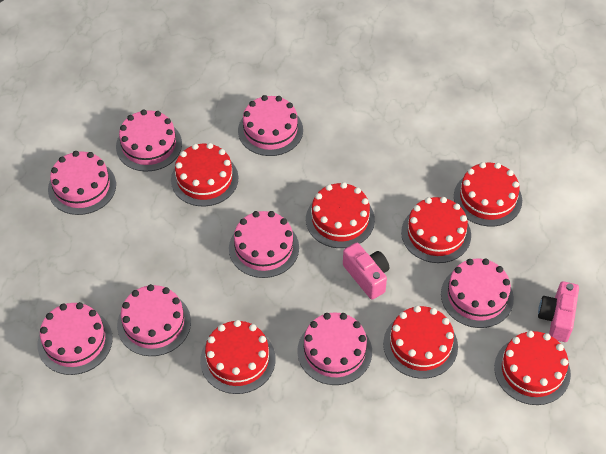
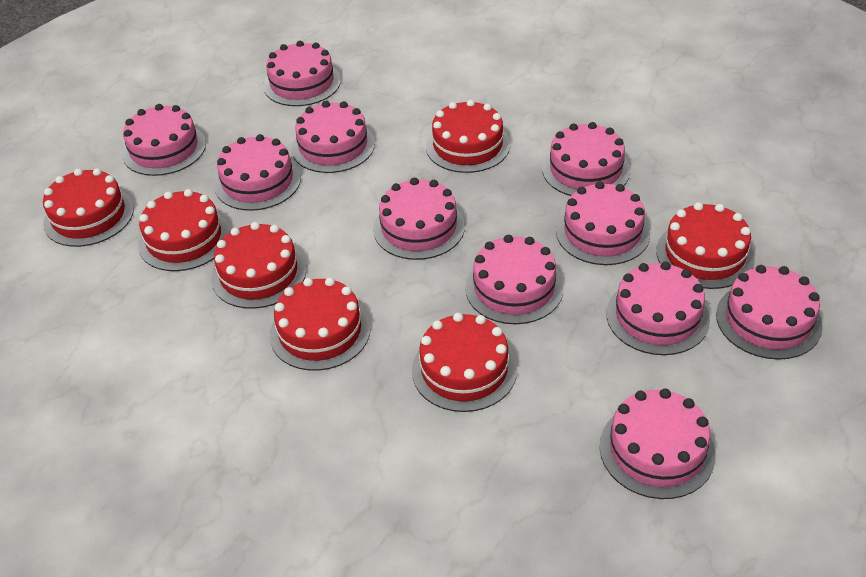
pink cake: 8 -> 11
pink camera: 2 -> 0

